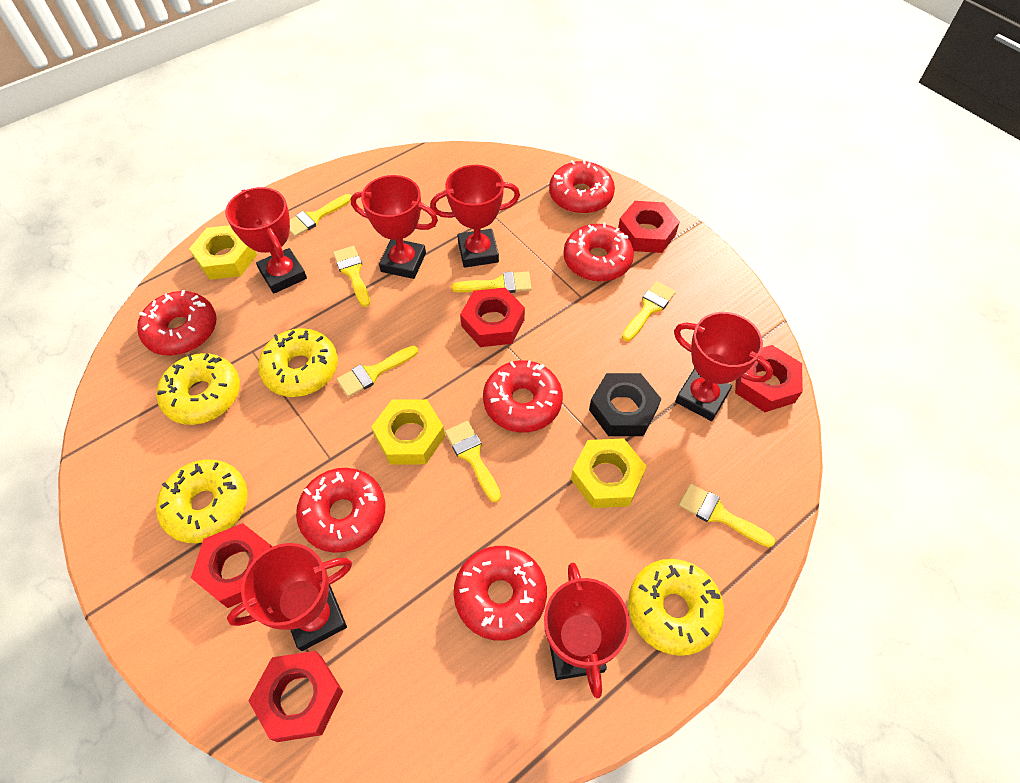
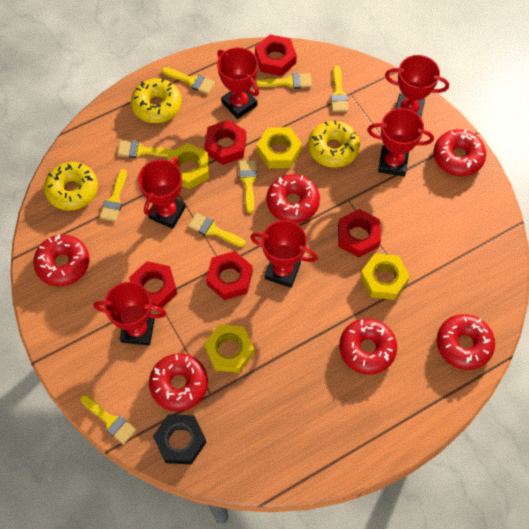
yellow brush: 7 -> 8
yellow donut: 4 -> 3
yellow nut: 3 -> 4

